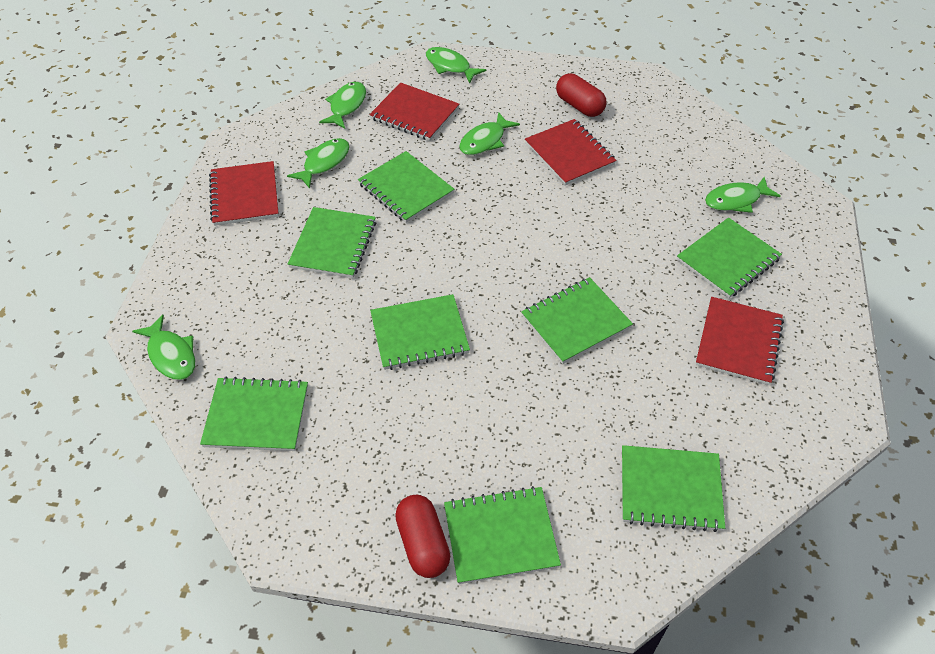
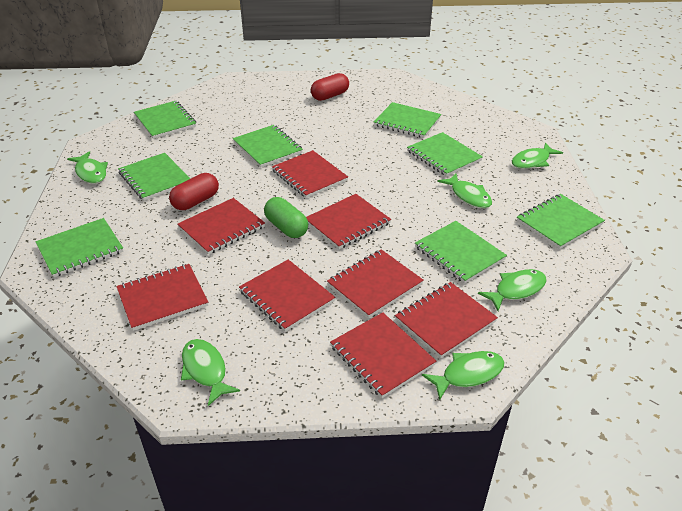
green capsule: 0 -> 1
red notebook: 4 -> 8

